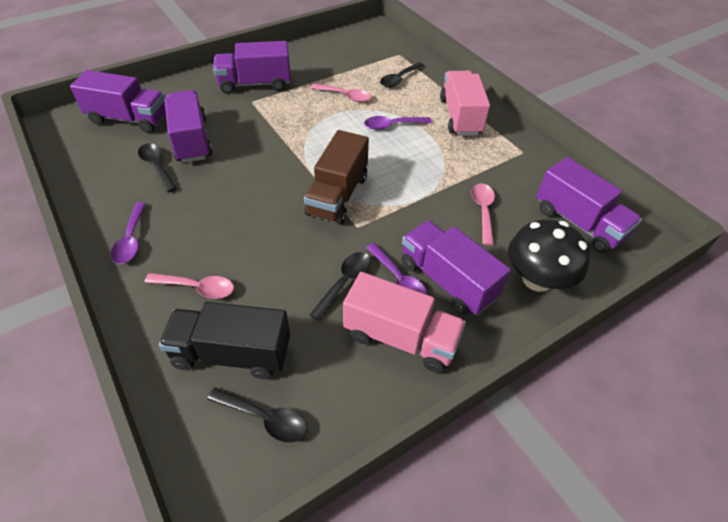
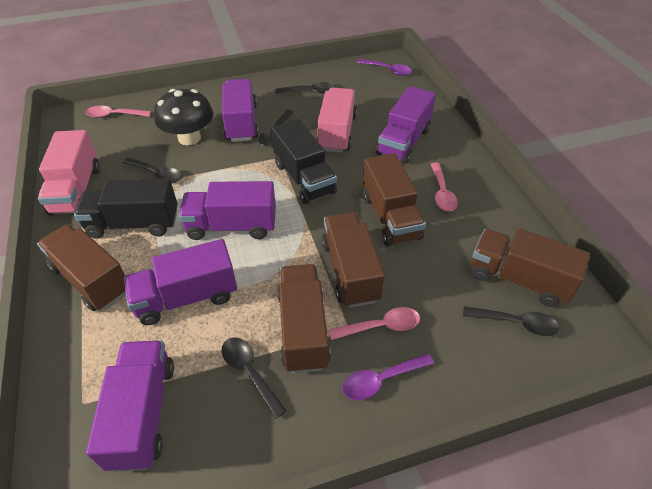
black spoon: 4 -> 5
black truck: 1 -> 2
brown truck: 1 -> 5
purple spoon: 3 -> 2

